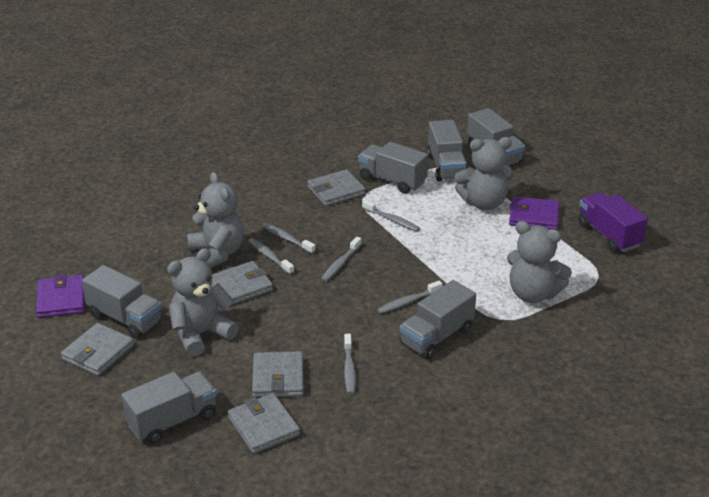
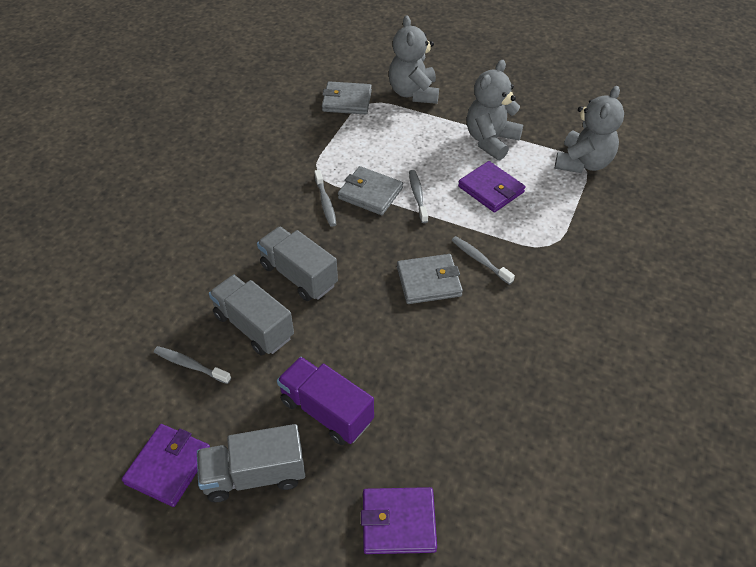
grey teddy bear: 4 -> 3
grey toothbrush: 6 -> 4
grey truck: 6 -> 3
grey wallet: 5 -> 3
purple wallet: 2 -> 3

